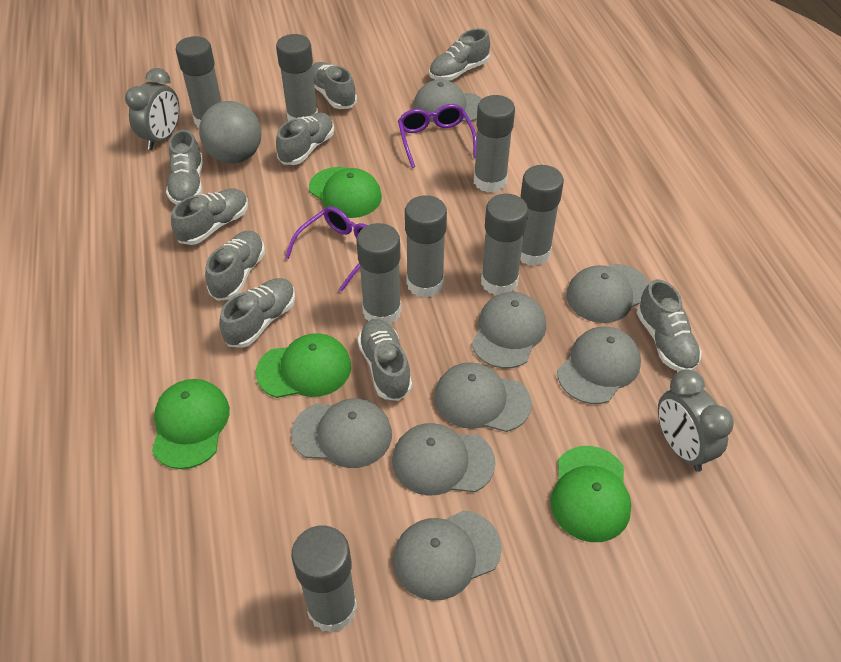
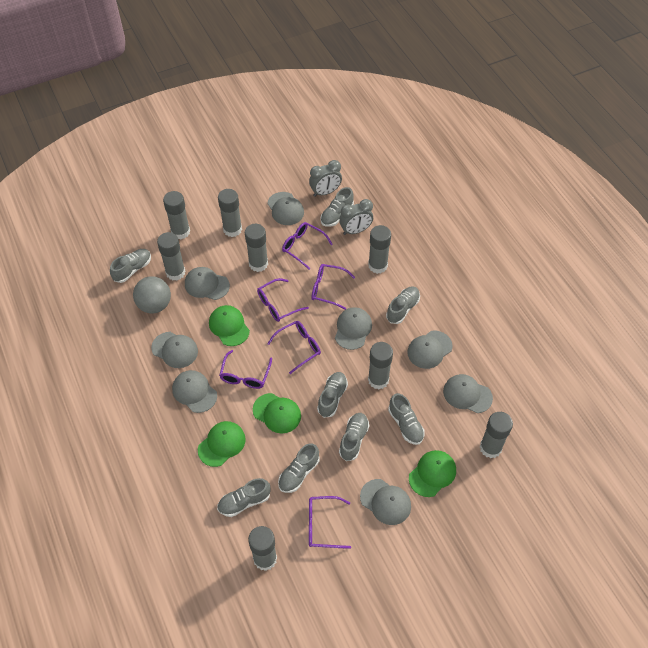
grey shoe: 9 -> 8
purple glasses: 2 -> 6

